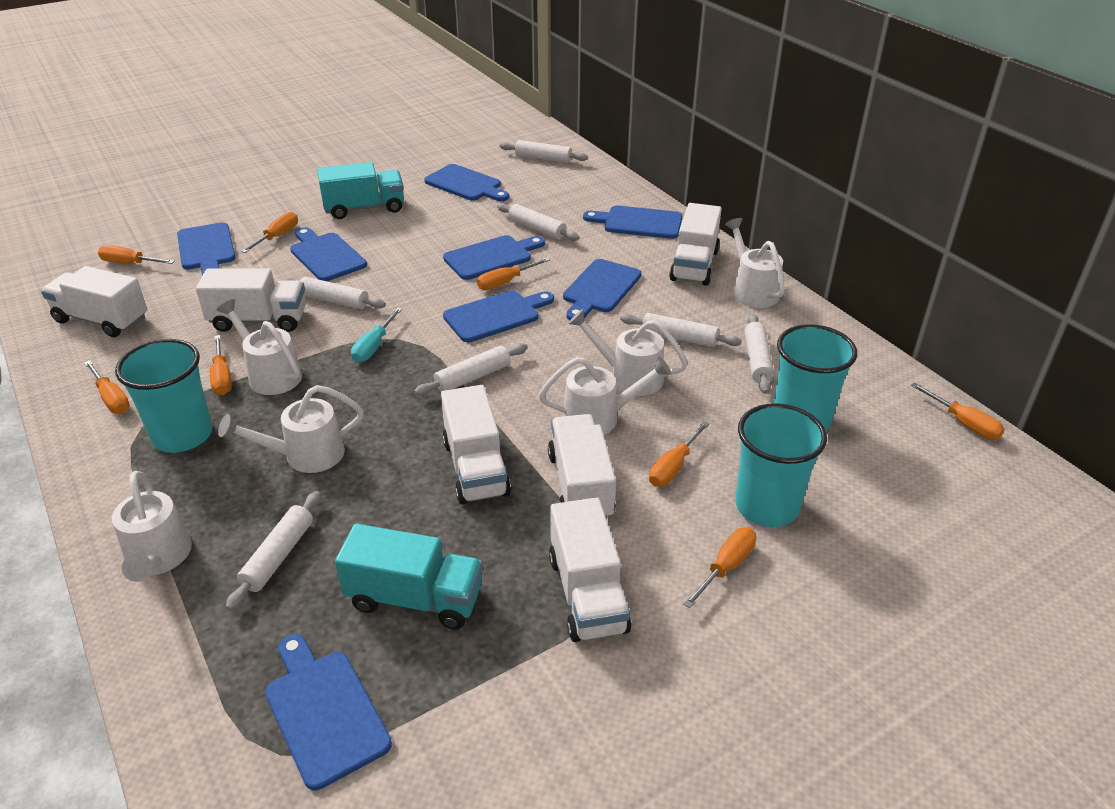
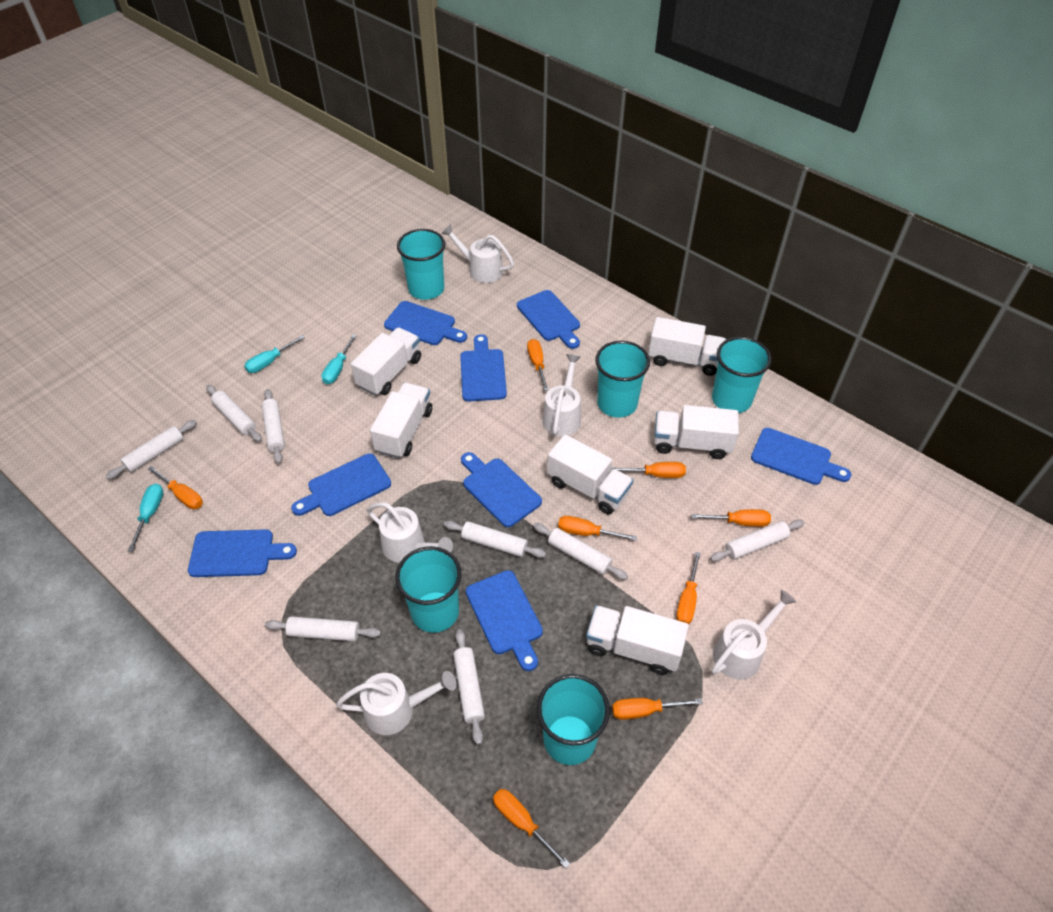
turquoise cup: 3 -> 5
turquoise screwdriver: 1 -> 3
turquoise truck: 2 -> 0
white rolling pin: 7 -> 8
white watering can: 6 -> 5

